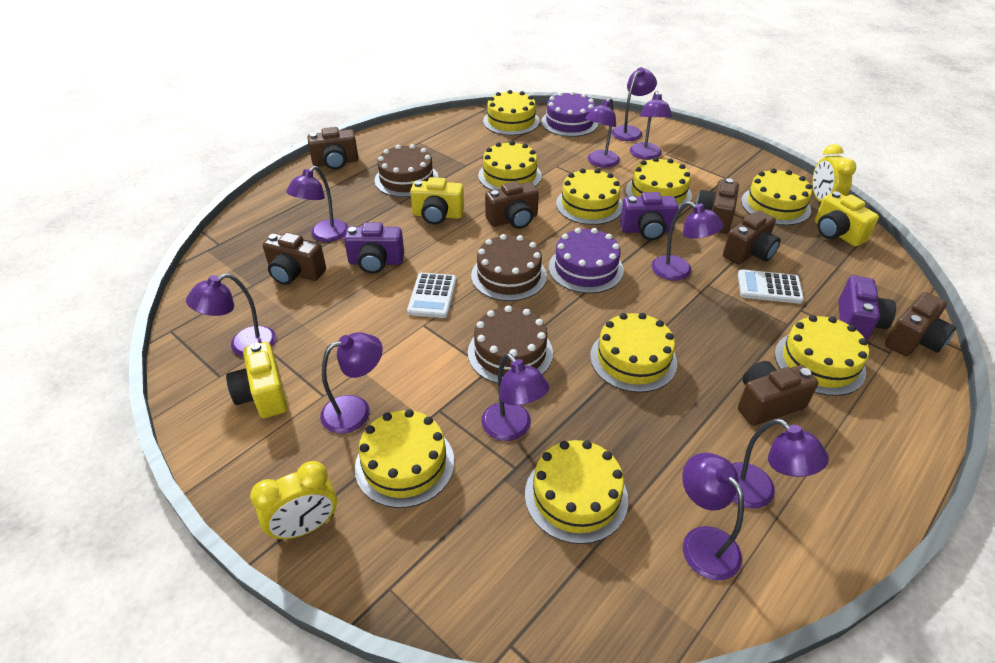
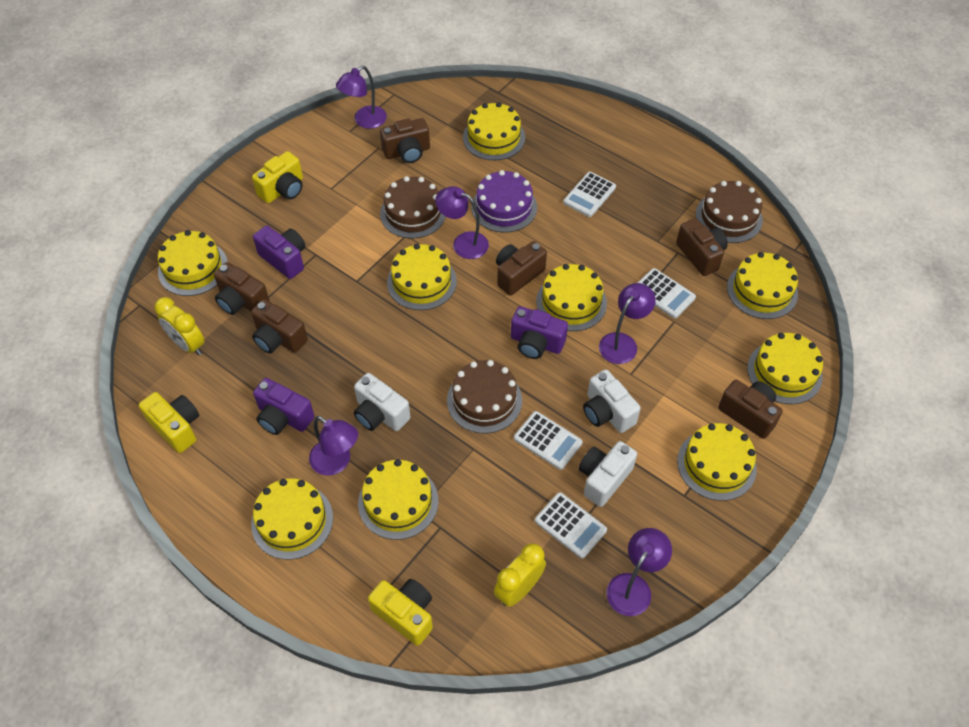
brown camera: 7 -> 6
purple cake: 2 -> 1
purple lamp: 10 -> 5
white calculator: 2 -> 4
white camera: 0 -> 3

